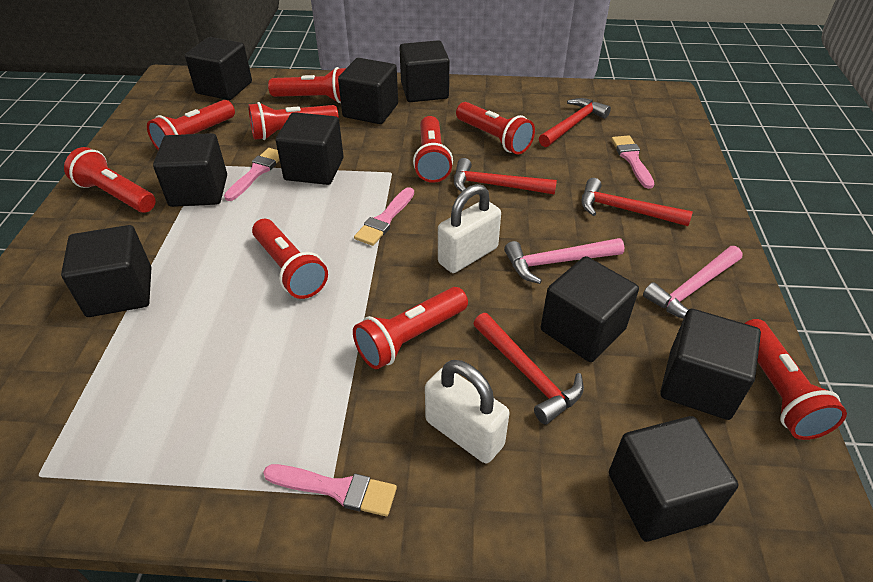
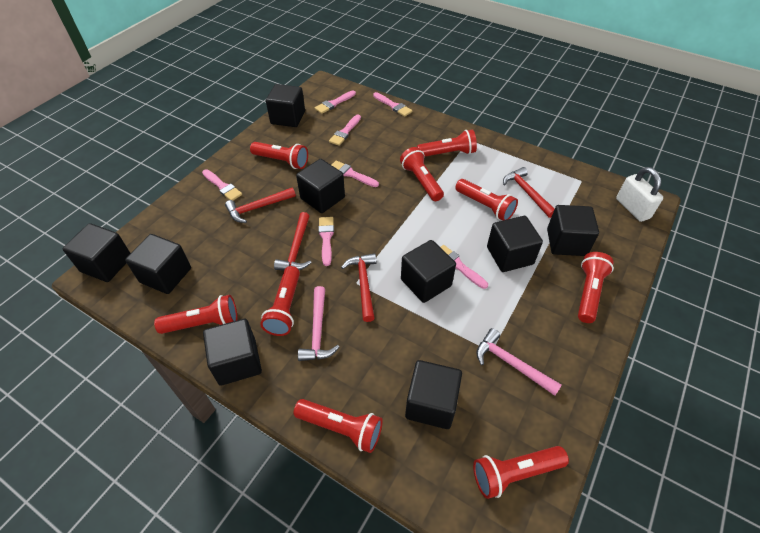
pink brush: 4 -> 7
white padlock: 2 -> 1

